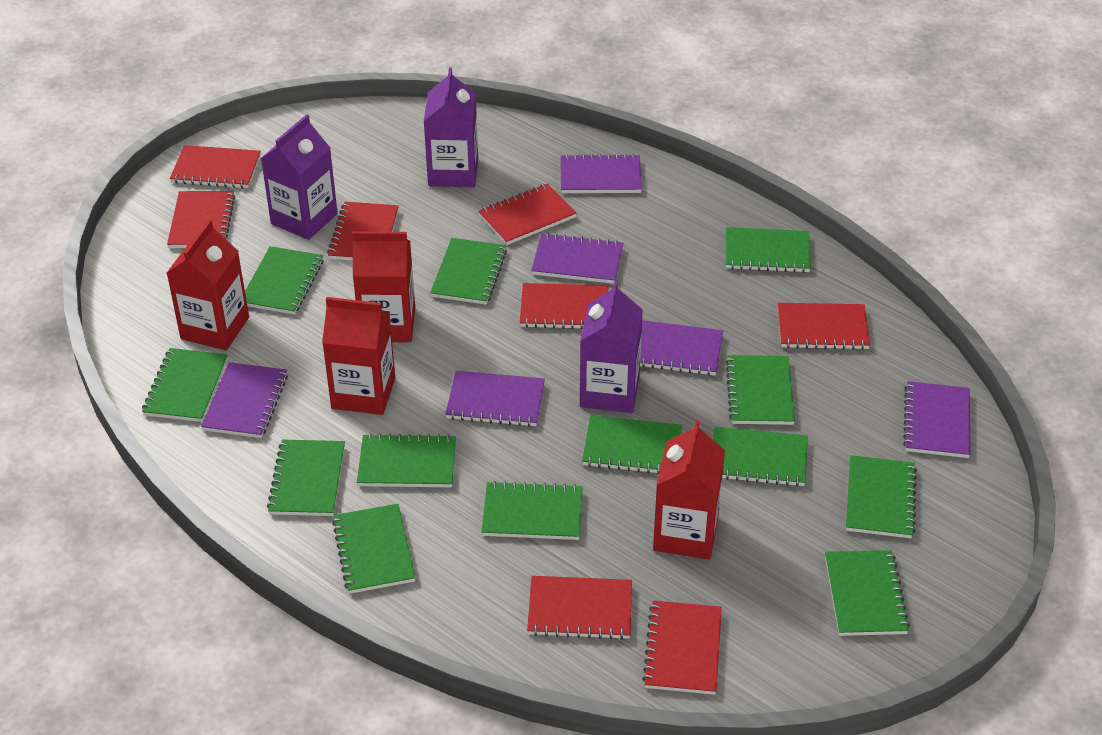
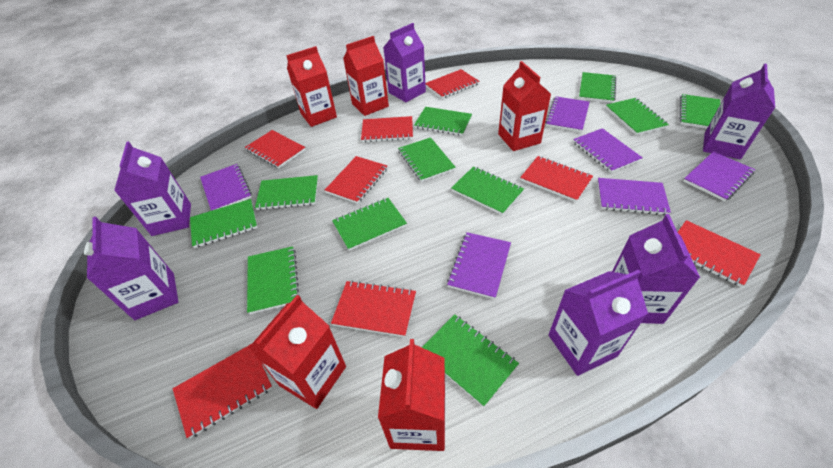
green notebook: 13 -> 11
purple carton: 3 -> 6
red carton: 4 -> 5

